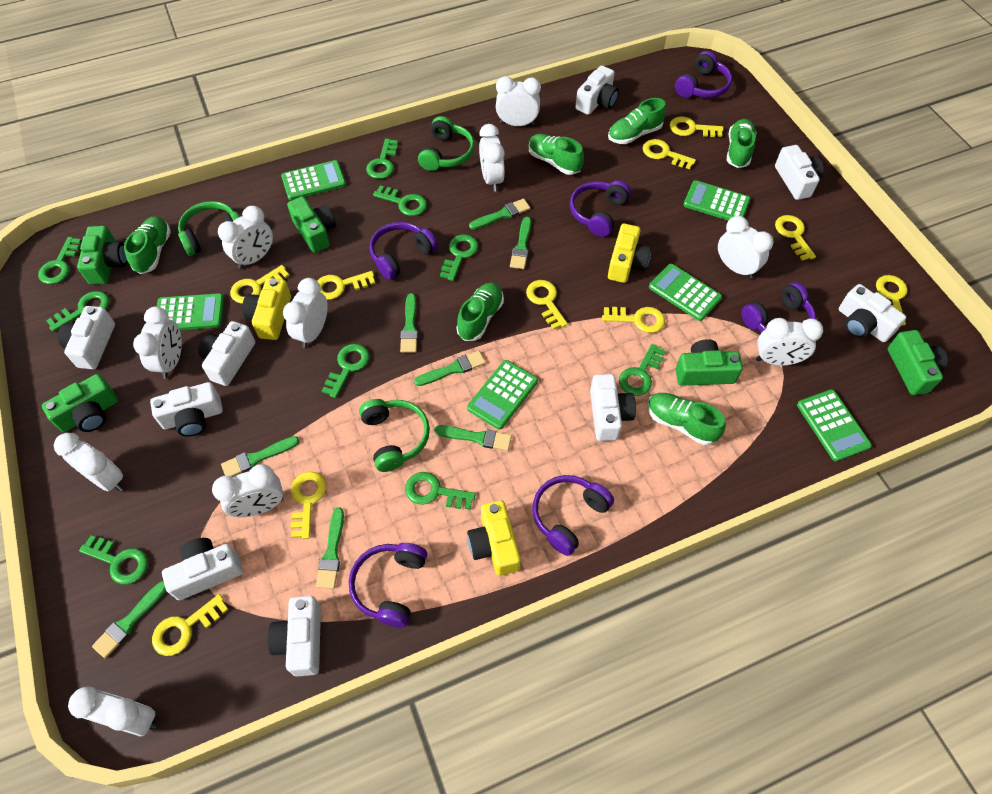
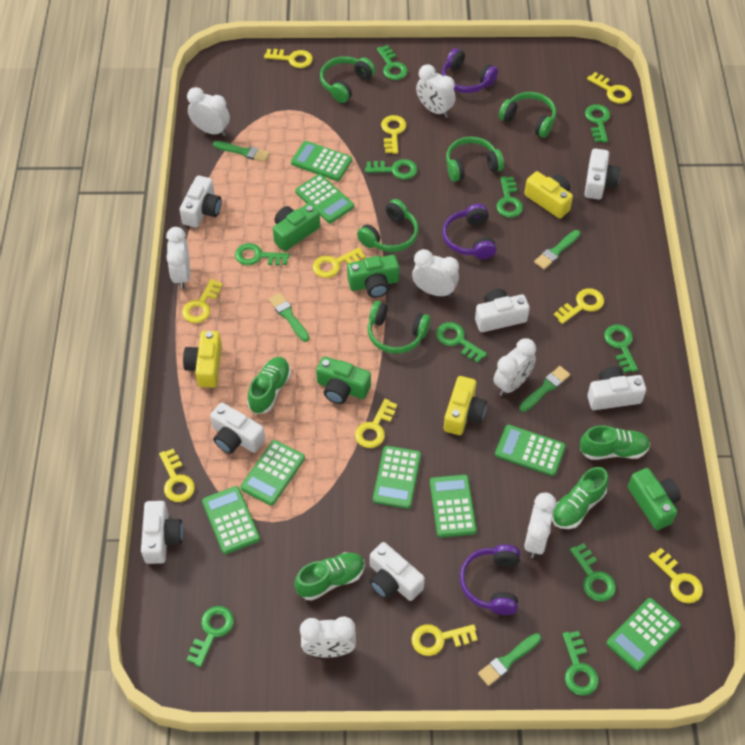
green brush: 8 -> 5
green calculator: 6 -> 8
green camera: 5 -> 4
green headphones: 3 -> 5
green key: 9 -> 10
green shoe: 6 -> 4
purple headphones: 6 -> 3
white camera: 9 -> 7
white clock: 10 -> 7

